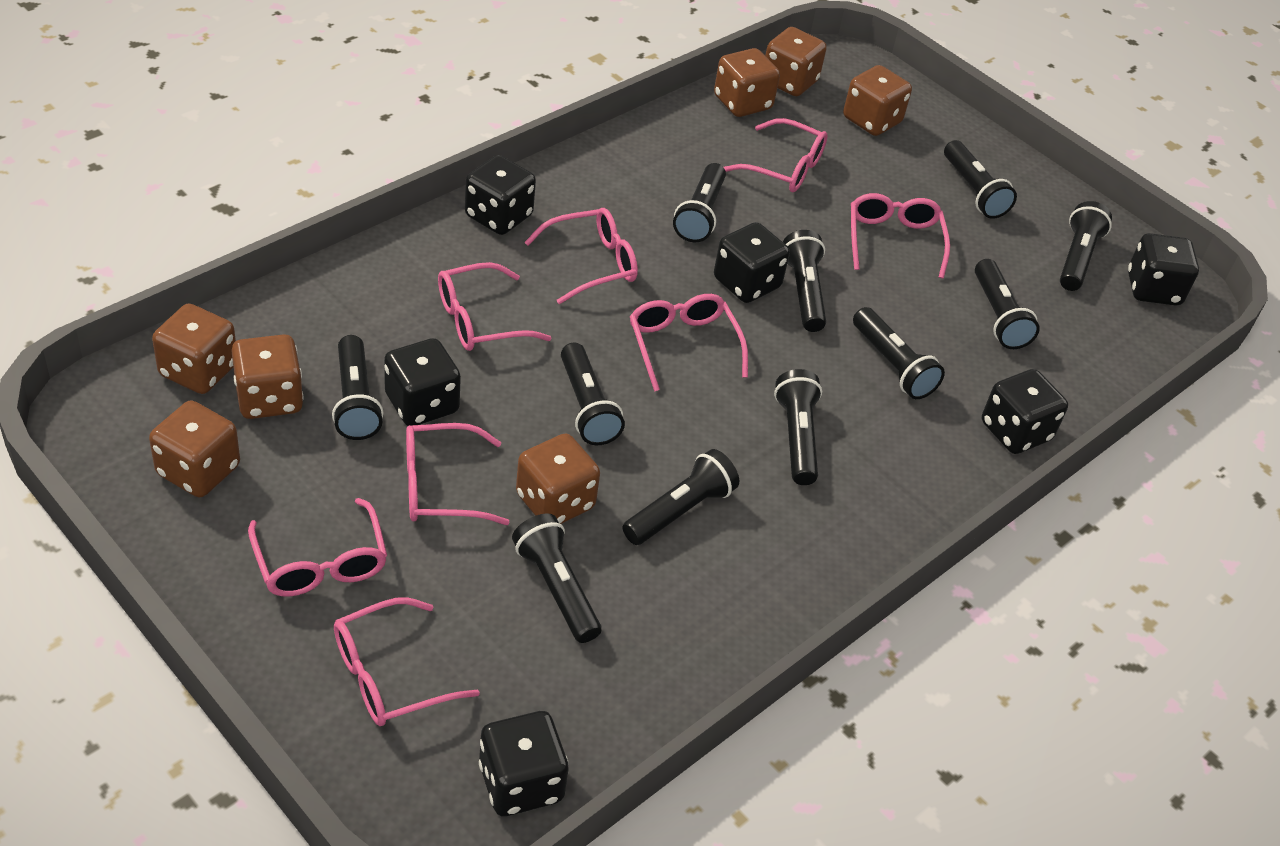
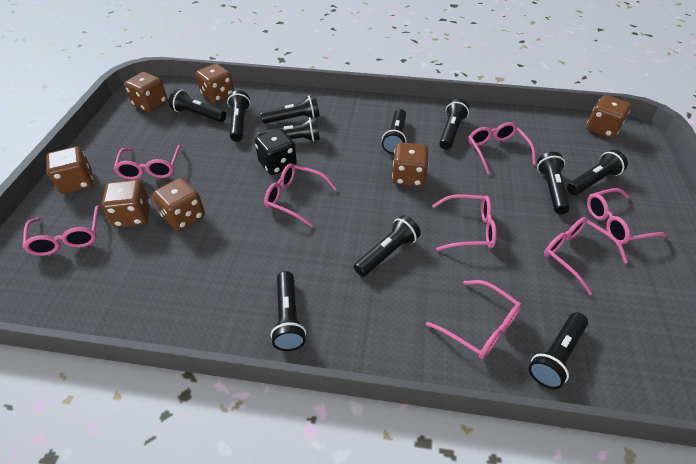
black dice: 6 -> 1

